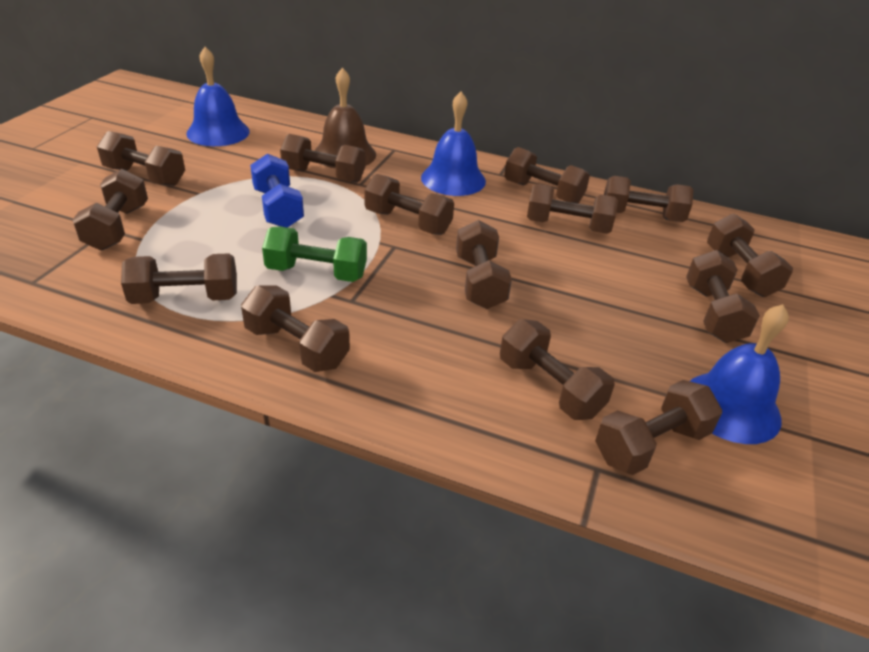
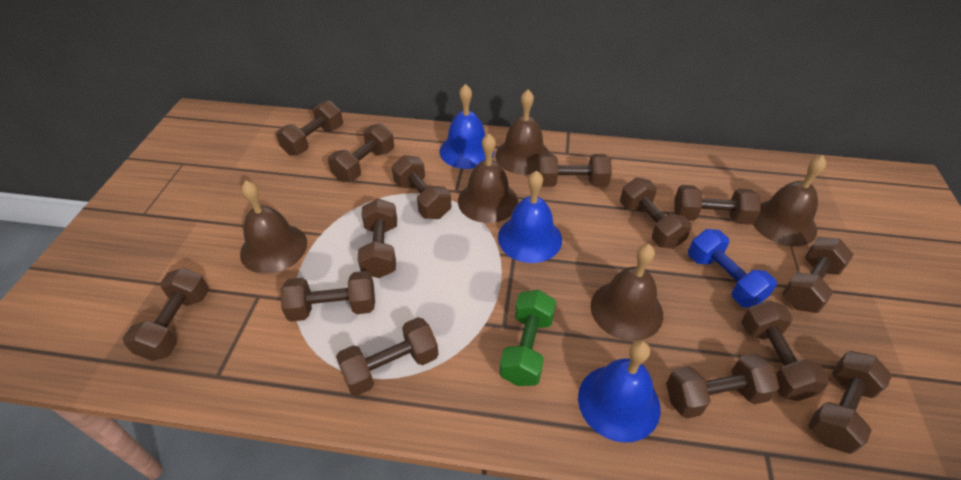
brown bell: 1 -> 5

